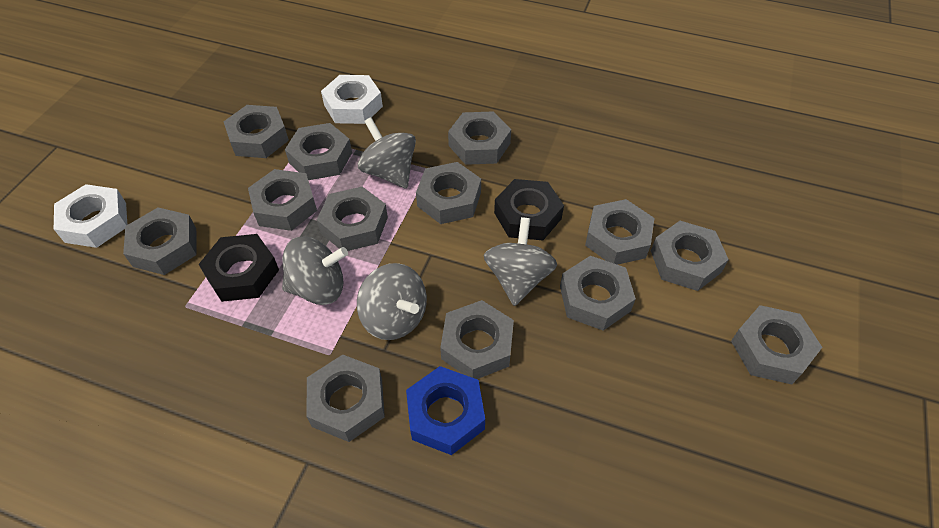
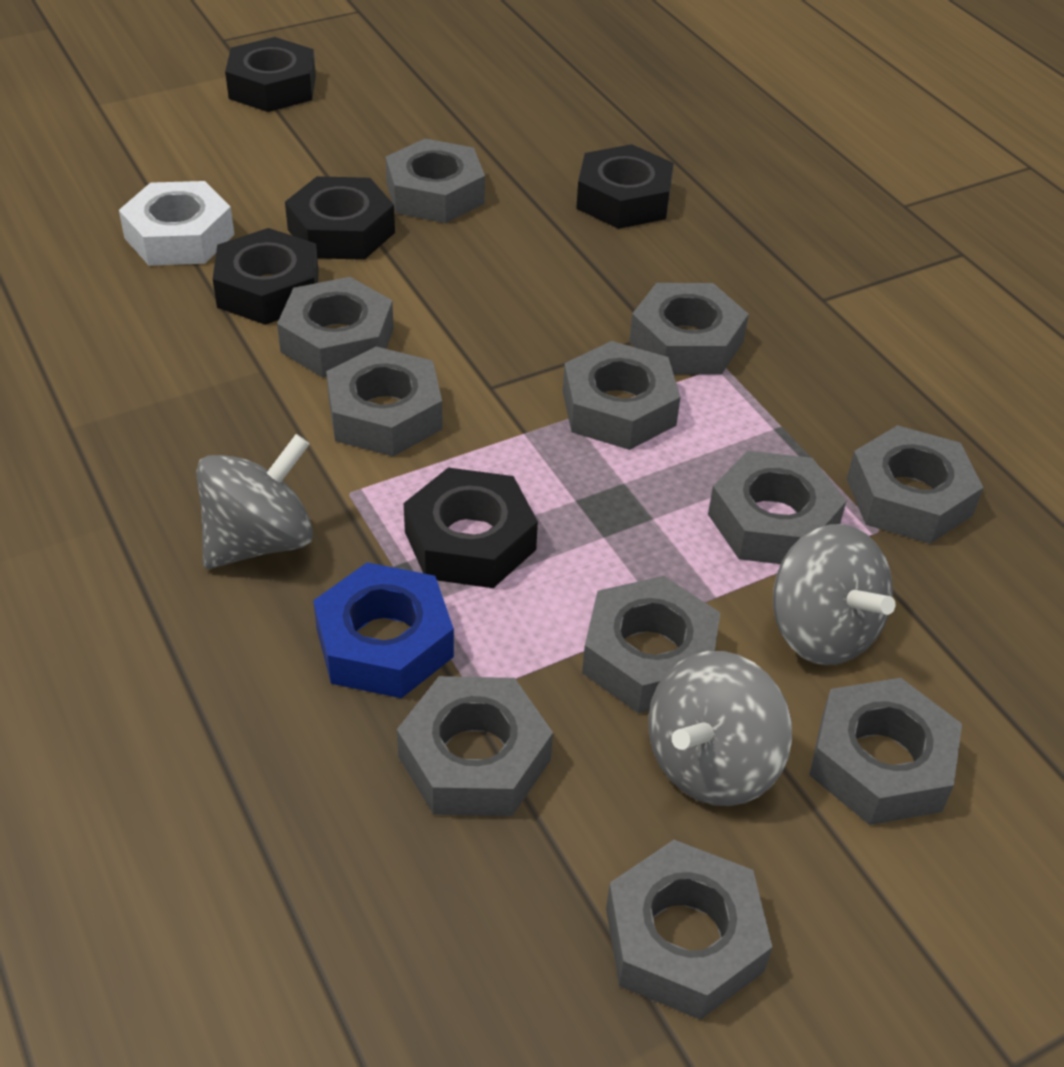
black nut: 2 -> 5
grey nut: 13 -> 11
grey spinning top: 4 -> 3
white nut: 2 -> 1

